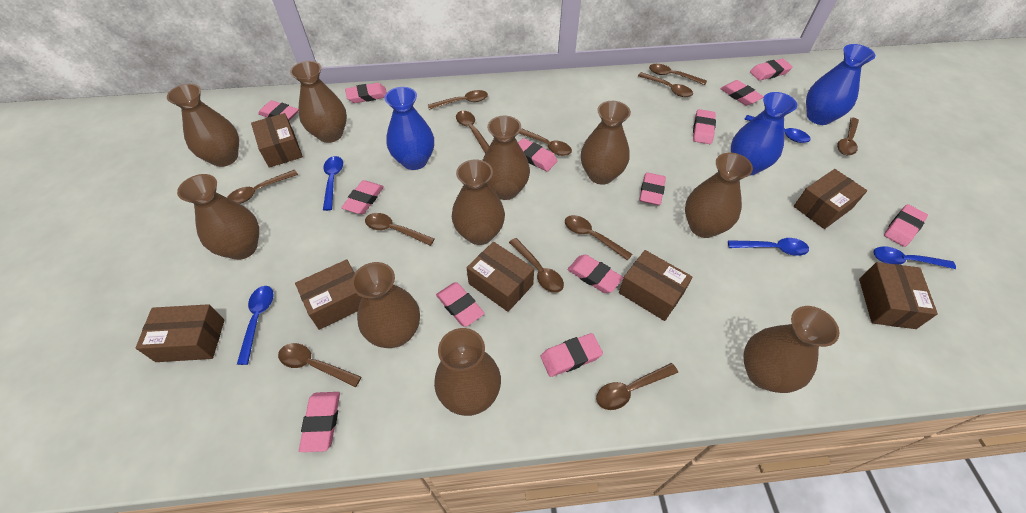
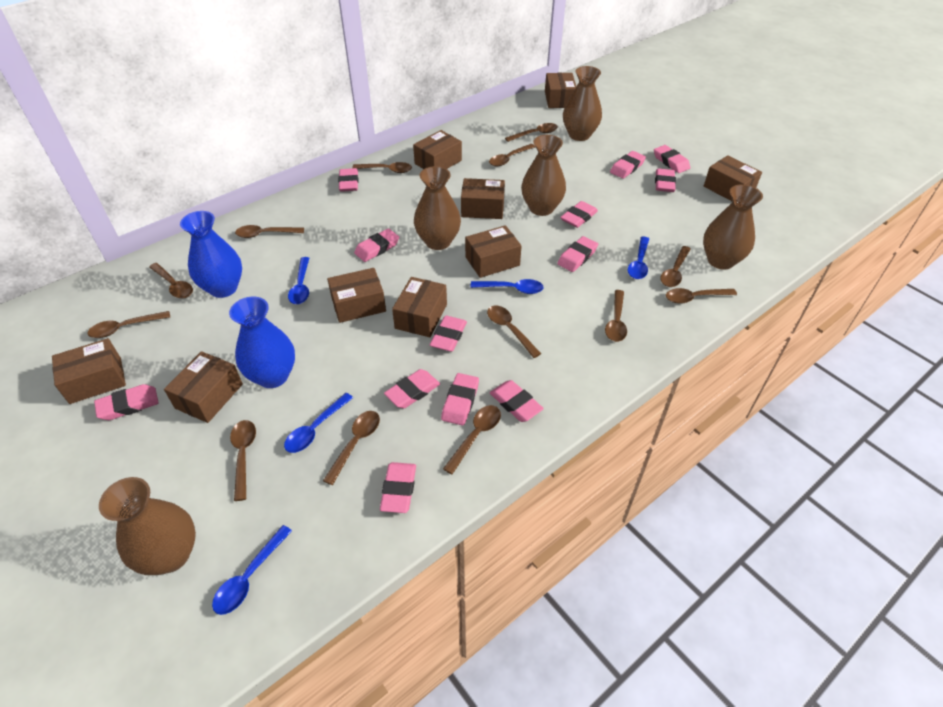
blue vase: 3 -> 2
brown box: 7 -> 9
brown spoon: 12 -> 13
brown vase: 10 -> 5

